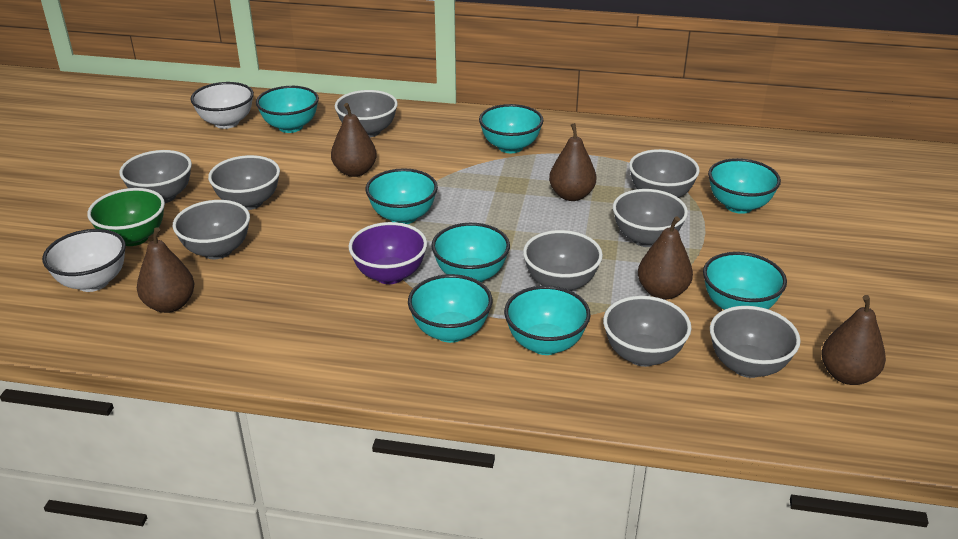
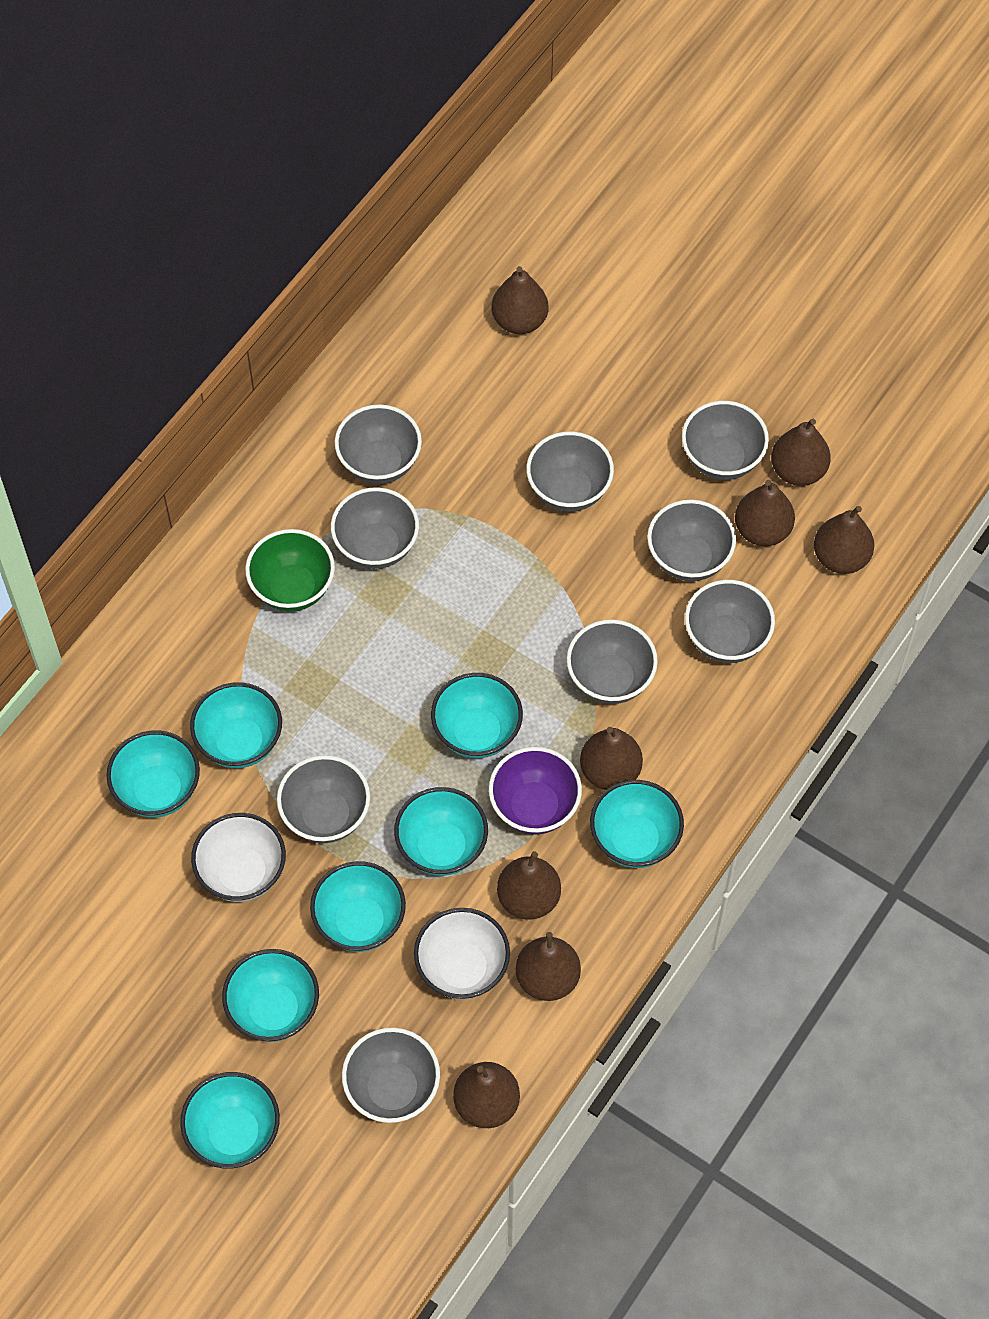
brown pear: 5 -> 8

